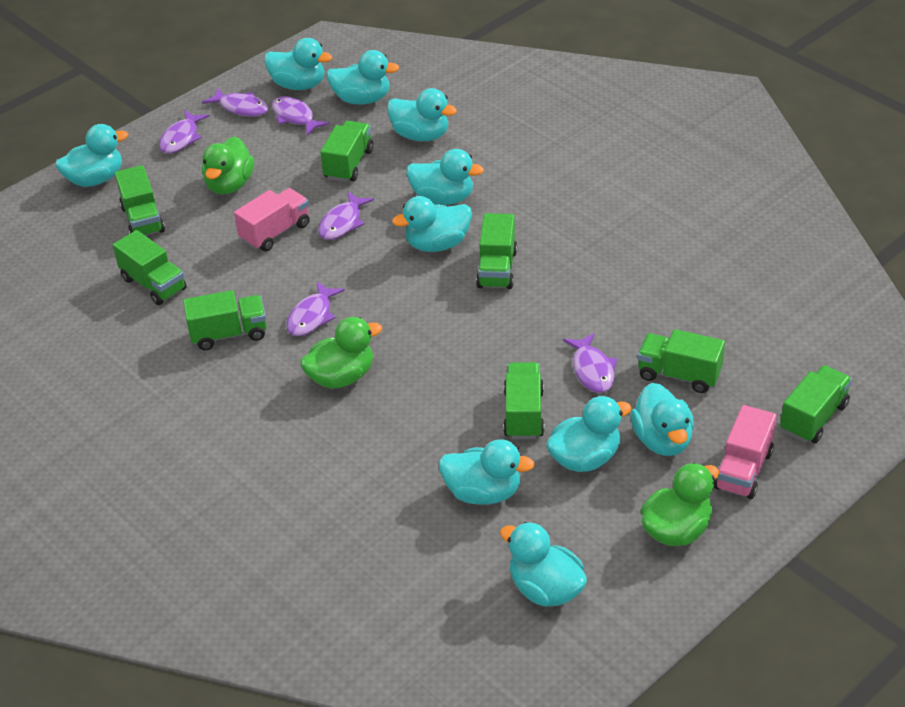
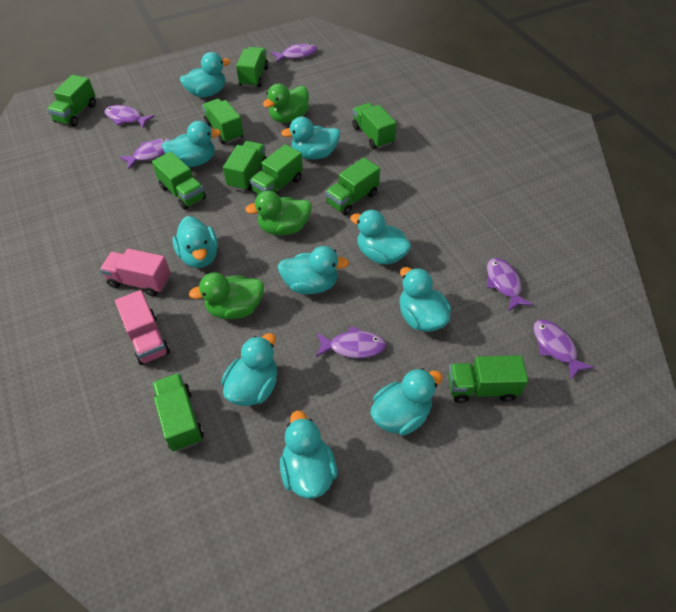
green truck: 8 -> 10

